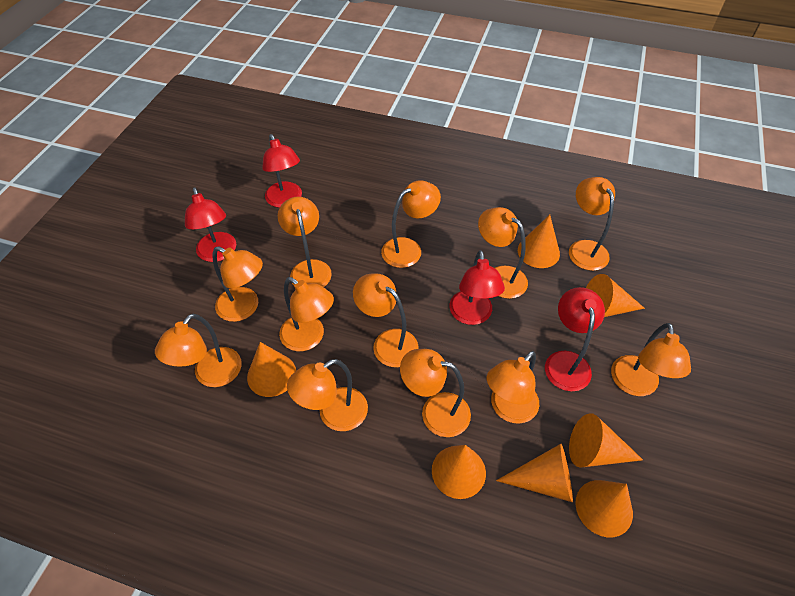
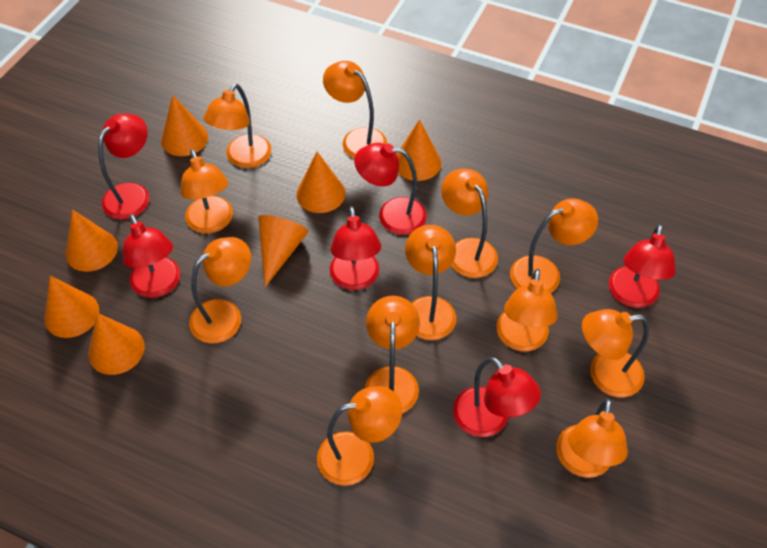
red lamp: 4 -> 6

